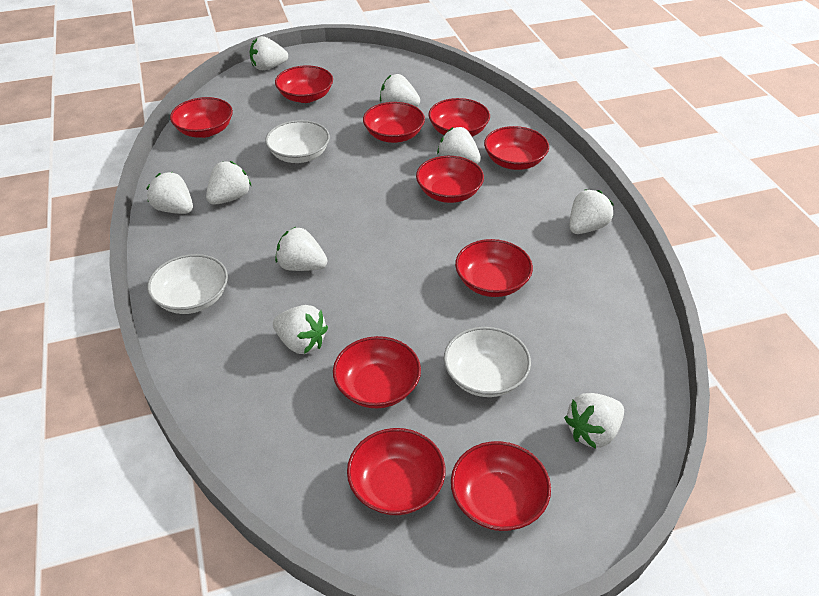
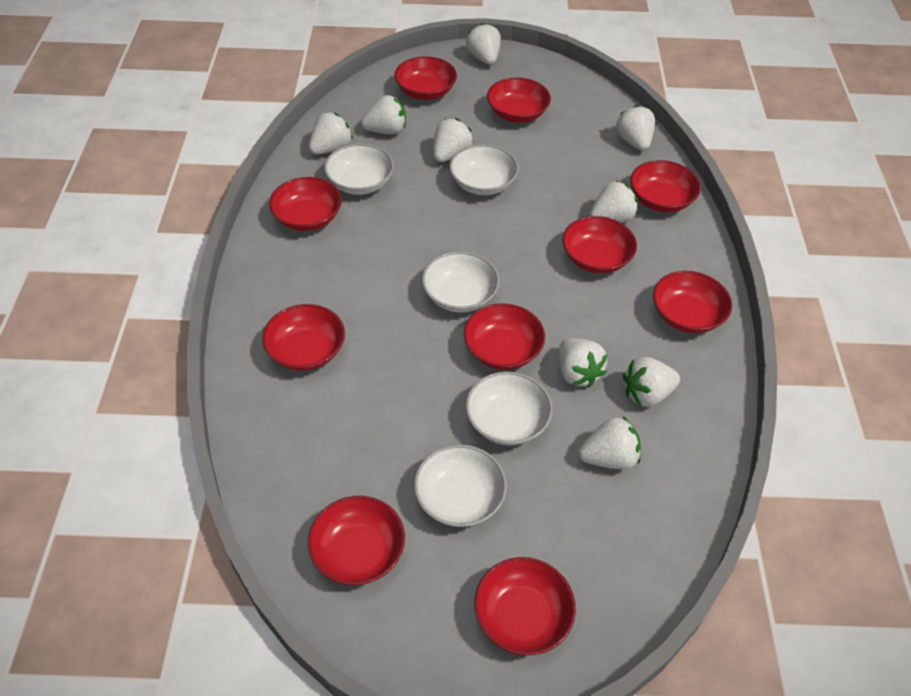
white bowl: 3 -> 5

